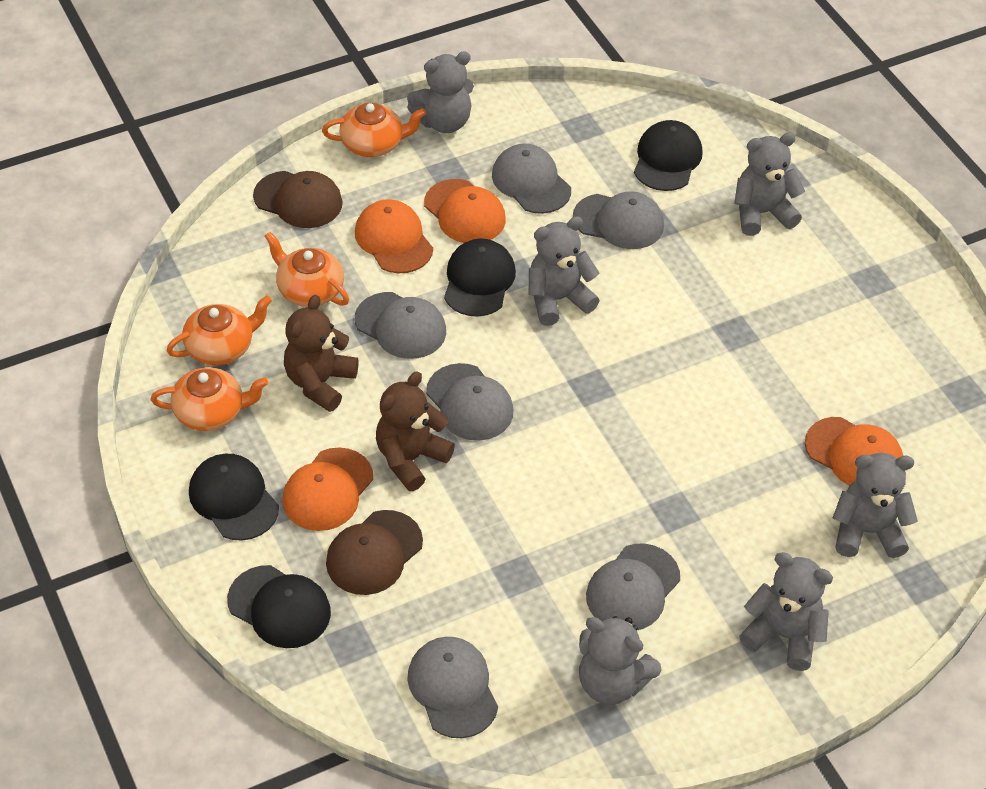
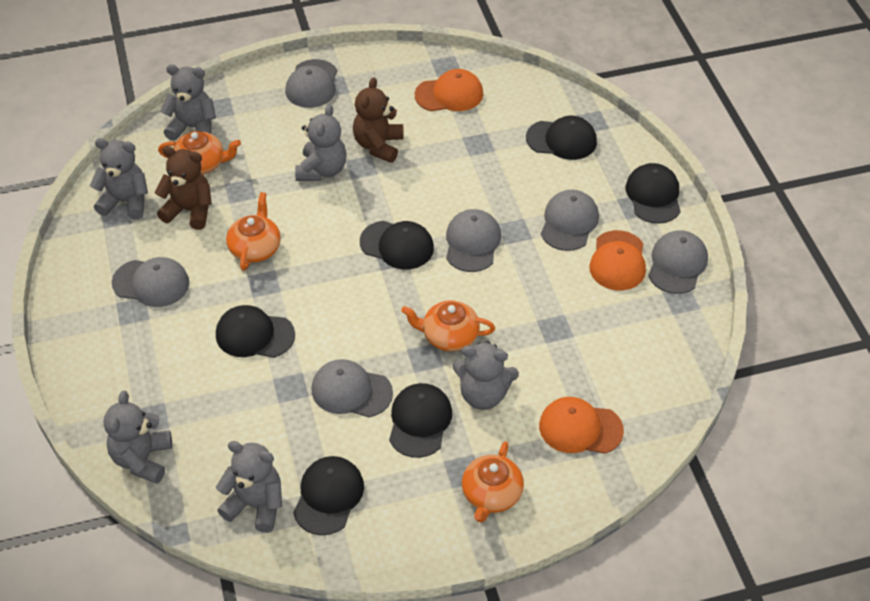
black cap: 4 -> 6
brown cap: 2 -> 0
orange cap: 4 -> 3

